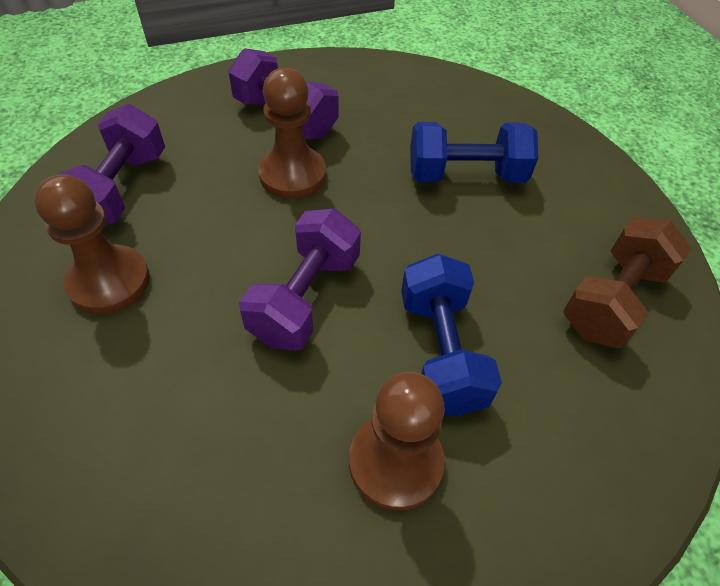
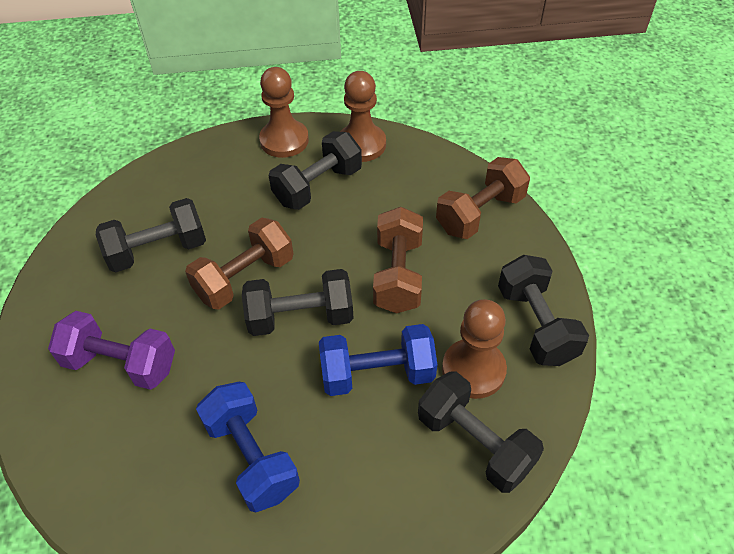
black dumbbell: 0 -> 5
brown dumbbell: 1 -> 3
purple dumbbell: 3 -> 1

